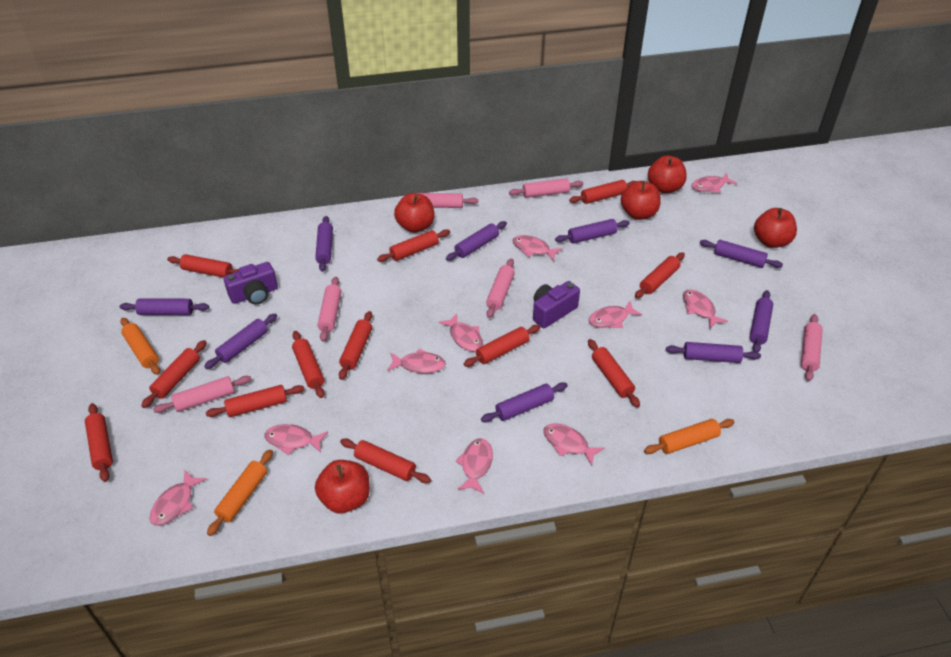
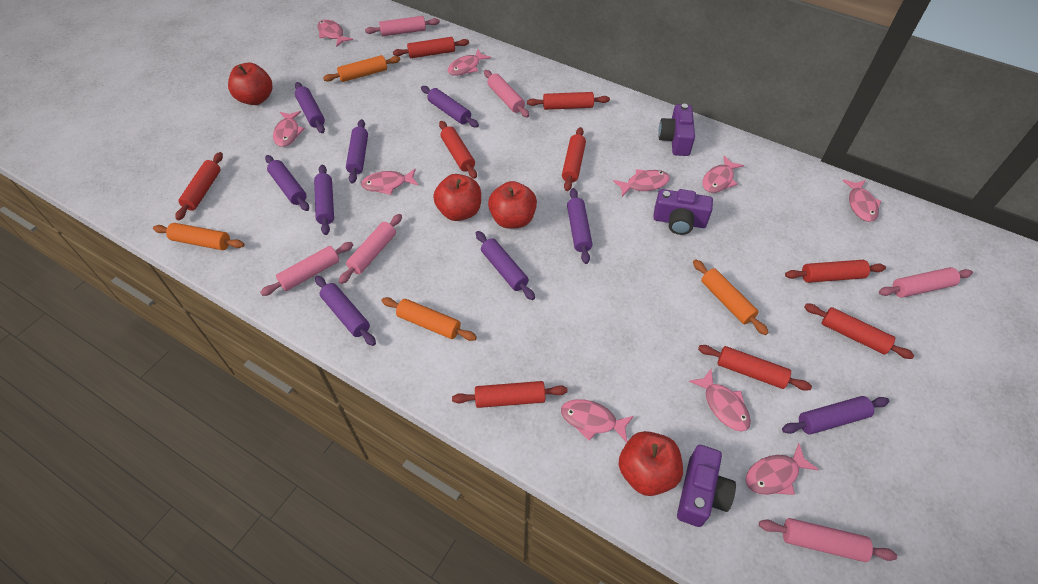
orange rolling pin: 3 -> 4
purple camera: 2 -> 3
red apple: 5 -> 4
red rolling pin: 12 -> 9

